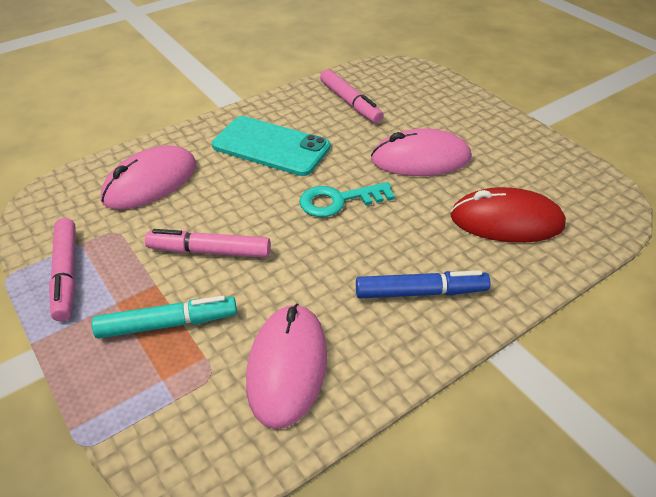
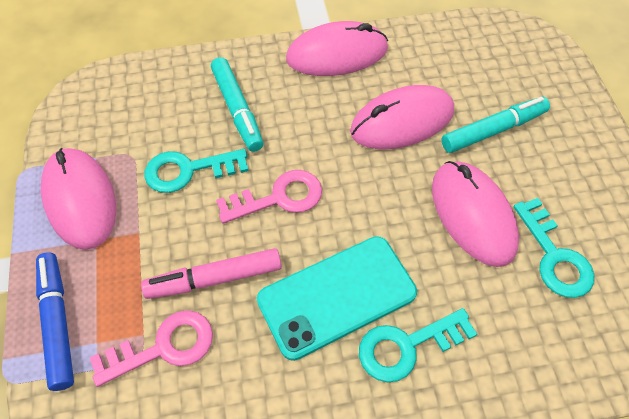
pink key: 0 -> 2
pink marker: 3 -> 1
pink mouse: 3 -> 4
red mouse: 1 -> 0
turquoise key: 1 -> 3
turquoise marker: 1 -> 2

